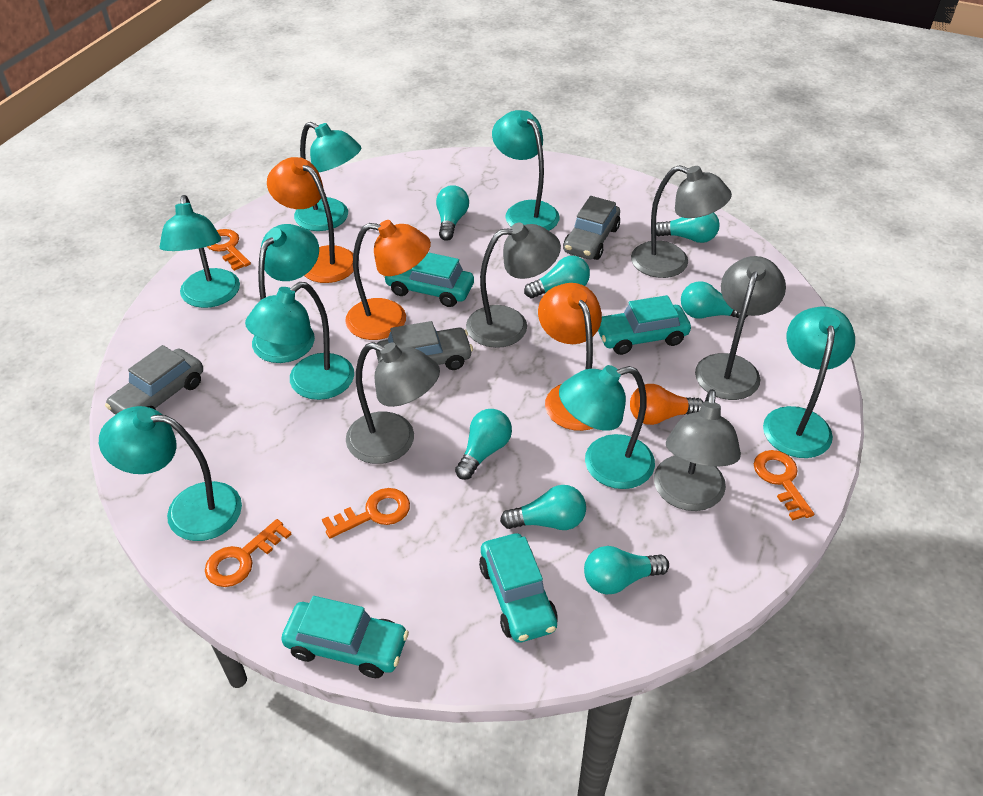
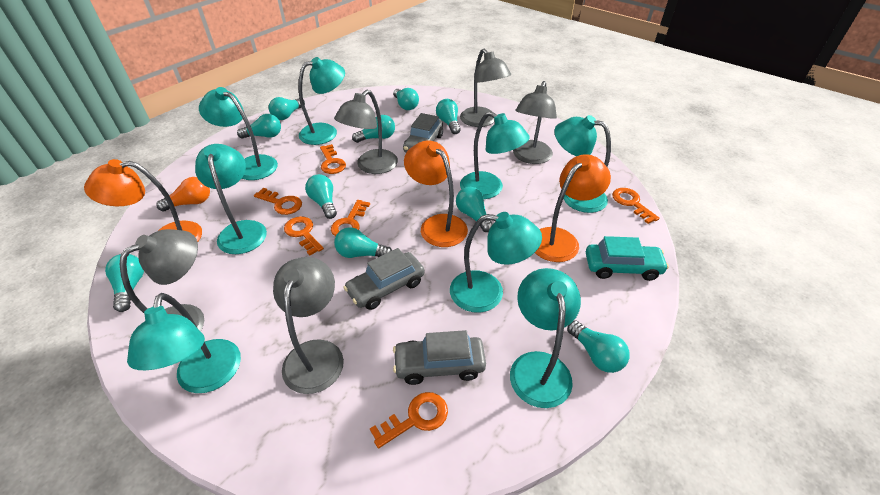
orange key: 4 -> 6
turquoise car: 4 -> 1
turquoise light bulb: 7 -> 10

